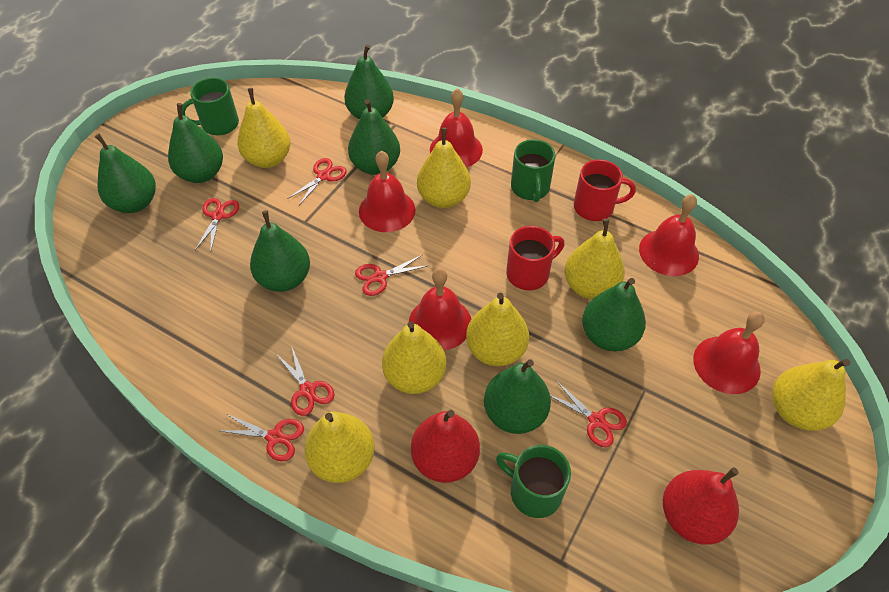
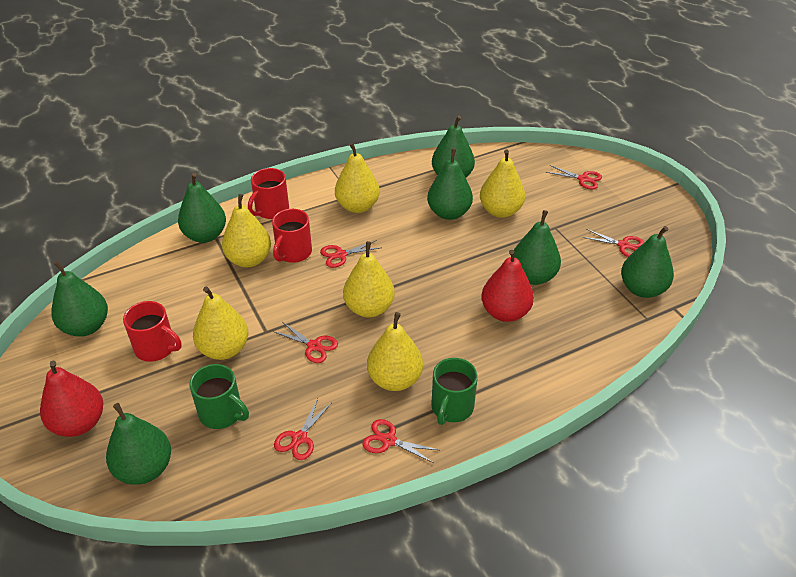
green mug: 3 -> 2
red bell: 5 -> 0
red mug: 2 -> 3
yellow pear: 7 -> 6

